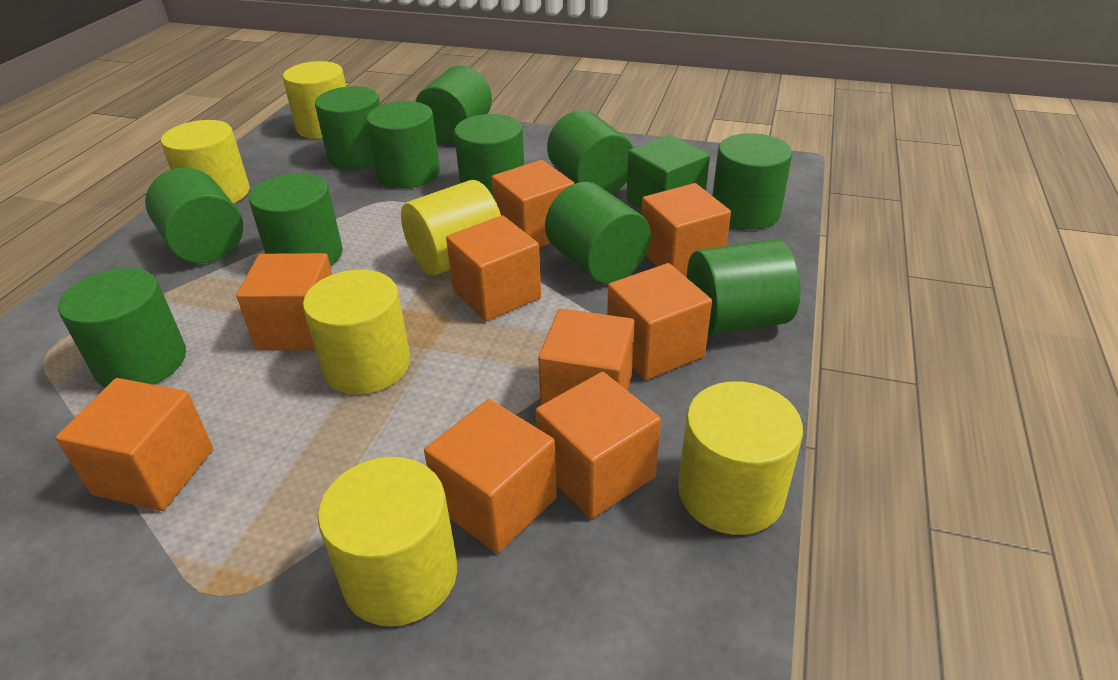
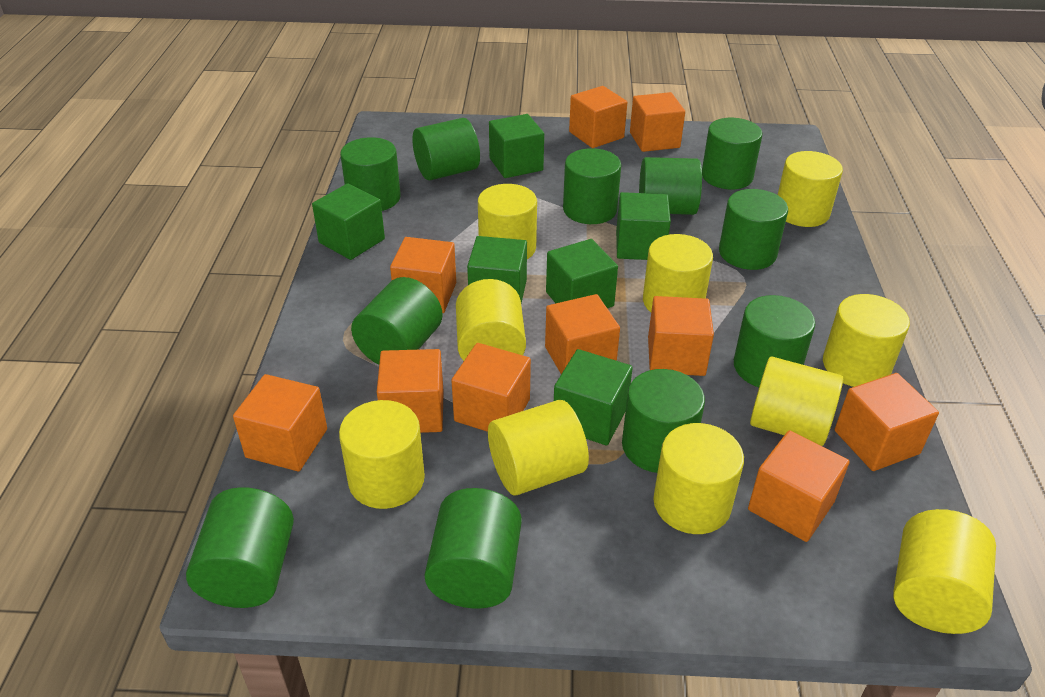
green cube: 1 -> 6
orange cube: 9 -> 10
yellow cylinder: 6 -> 10

